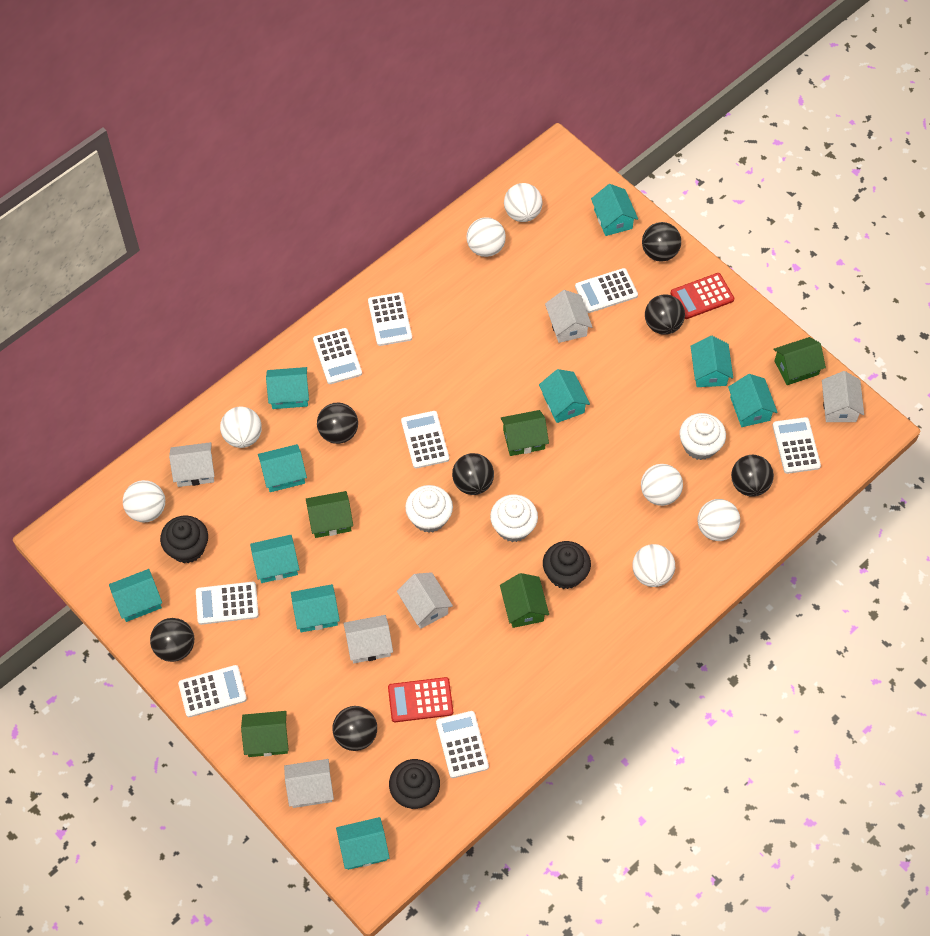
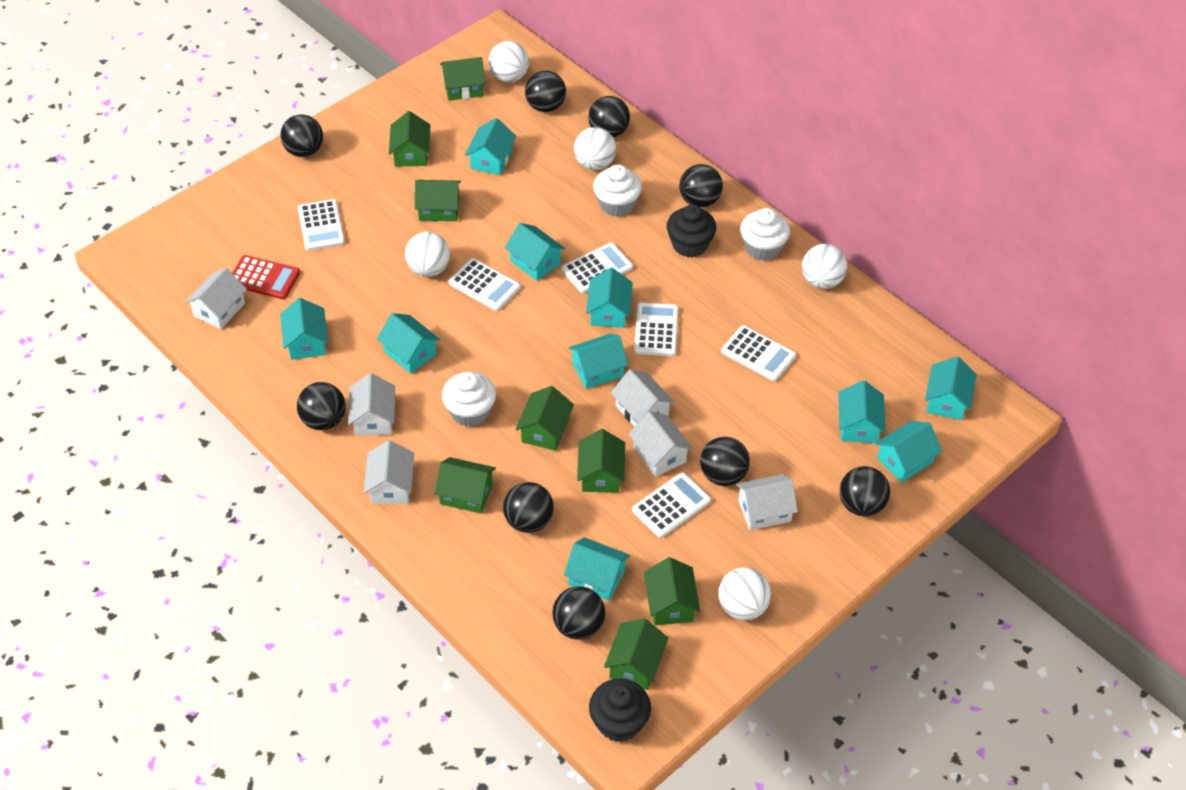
black ball: 7 -> 9
black cupcake: 3 -> 2
green house: 5 -> 8
red calculator: 2 -> 1
white ball: 7 -> 5
white calculator: 8 -> 6

